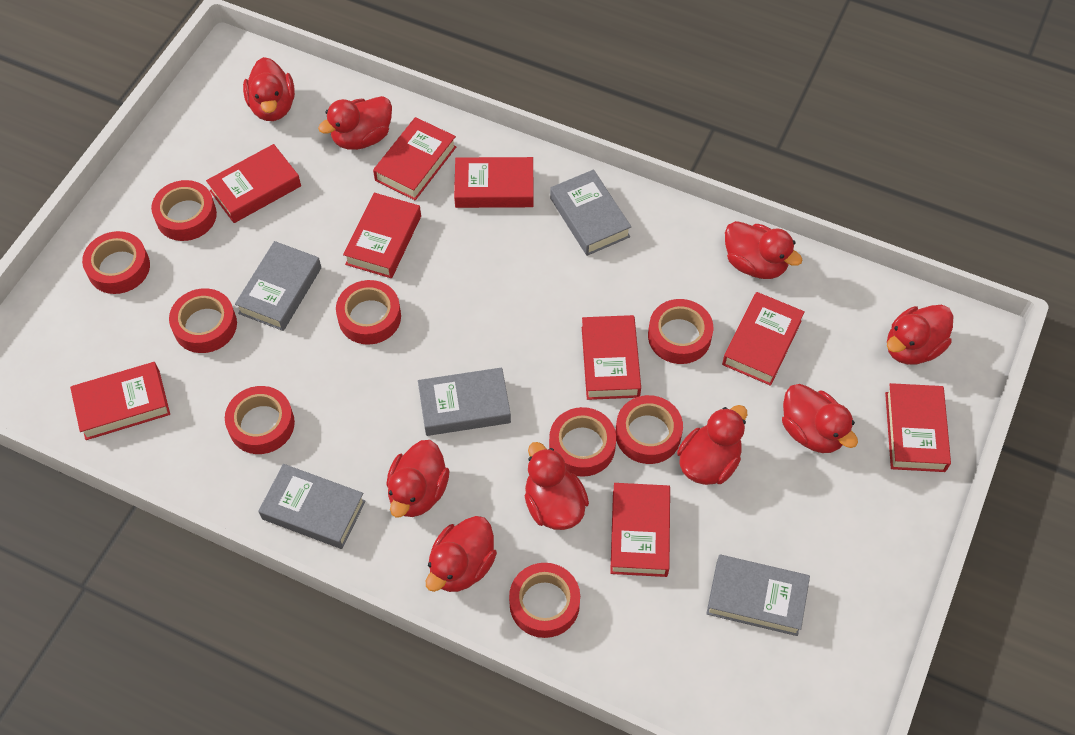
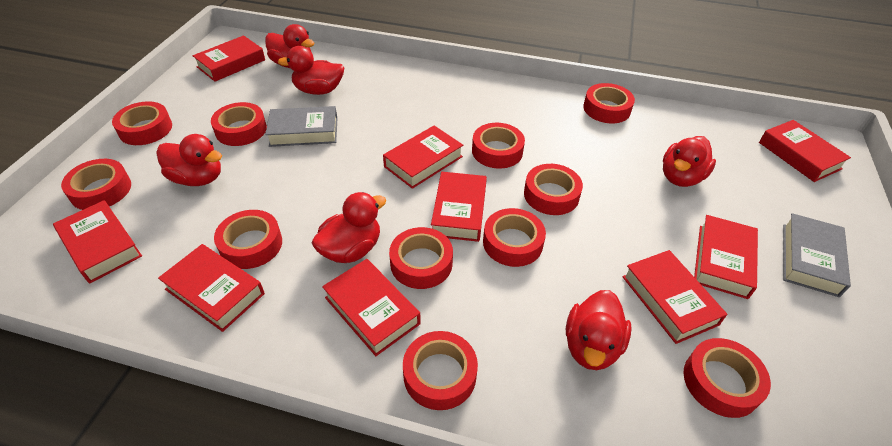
grey book: 5 -> 2
red duck: 9 -> 6
red tape: 9 -> 11

